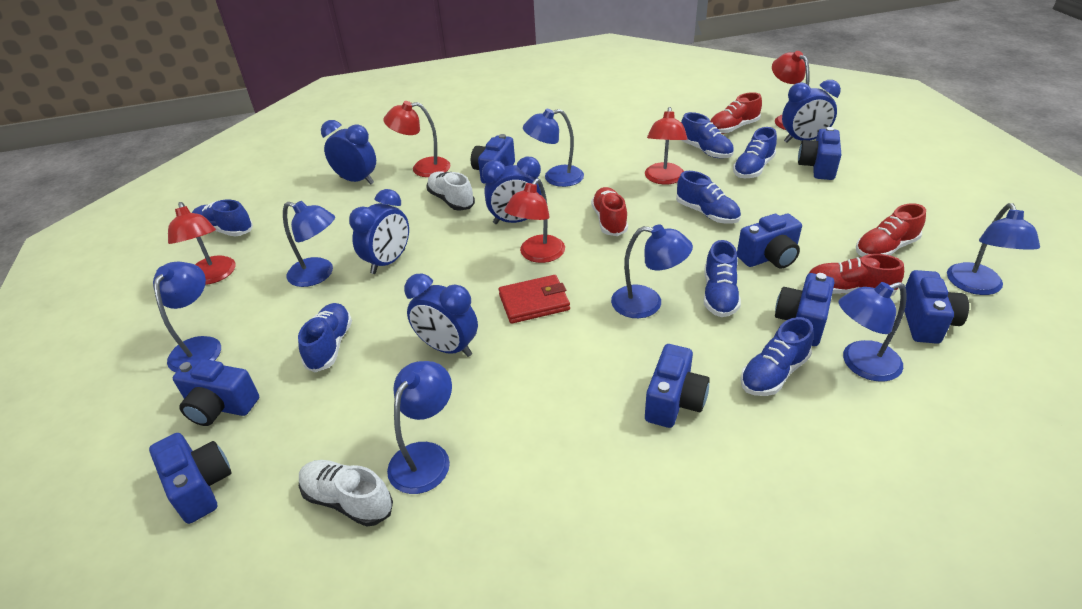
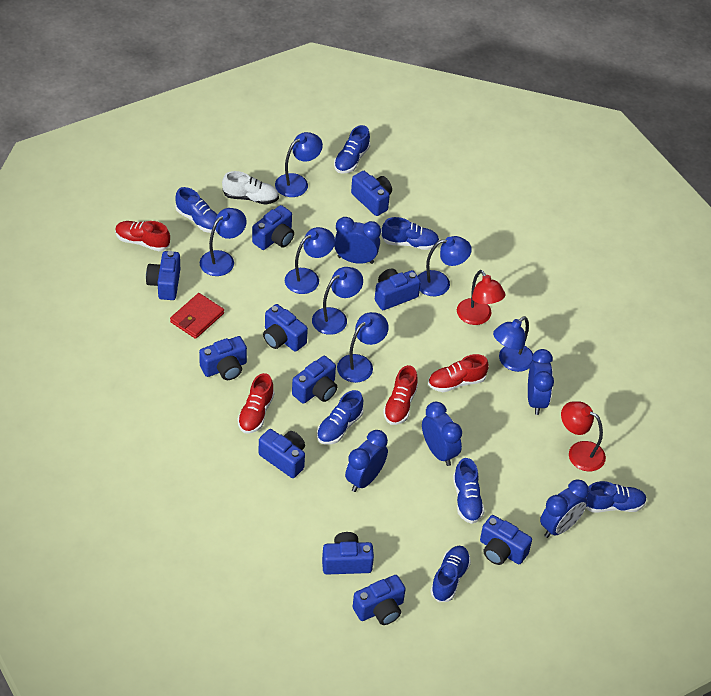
blue camera: 8 -> 11
red lamp: 5 -> 2
white shoe: 2 -> 1

